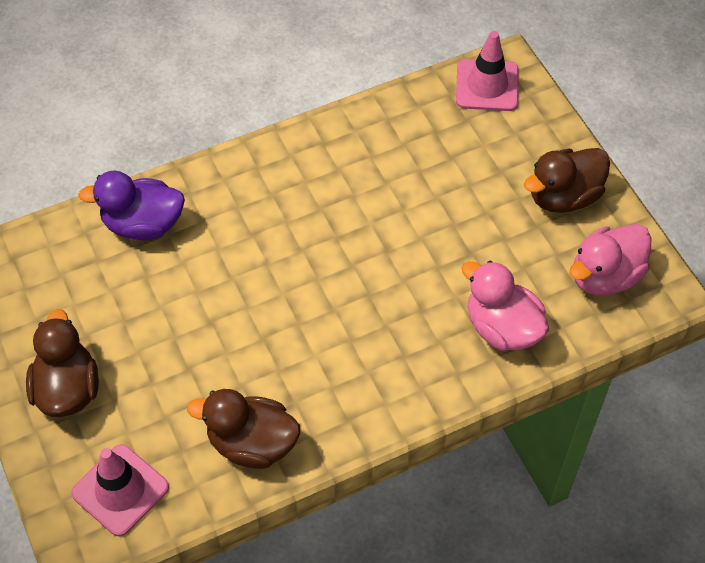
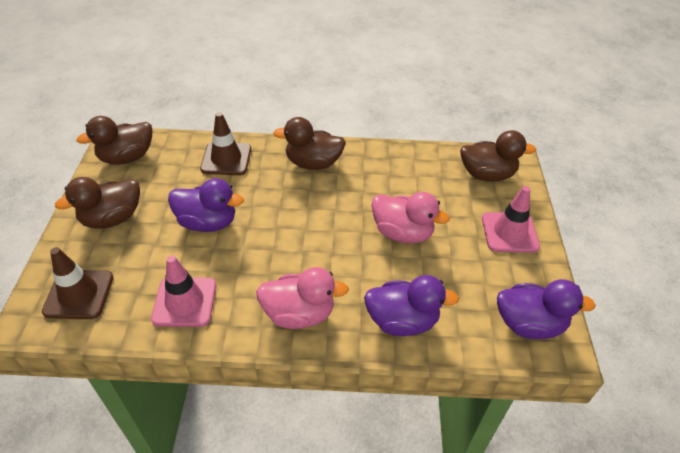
brown duck: 3 -> 4
brown traffic cone: 0 -> 2
purple duck: 1 -> 3

